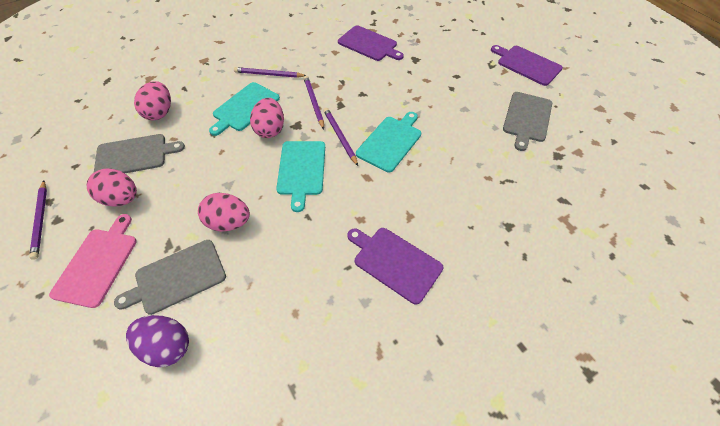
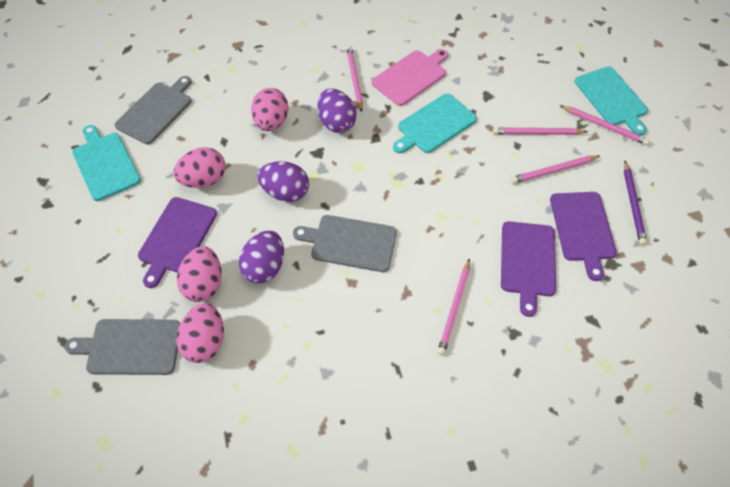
pink pencil: 0 -> 5
purple egg: 1 -> 3
purple pencil: 4 -> 1

